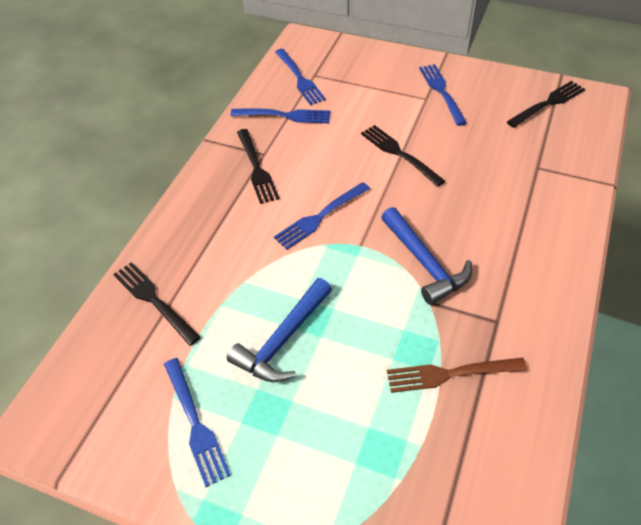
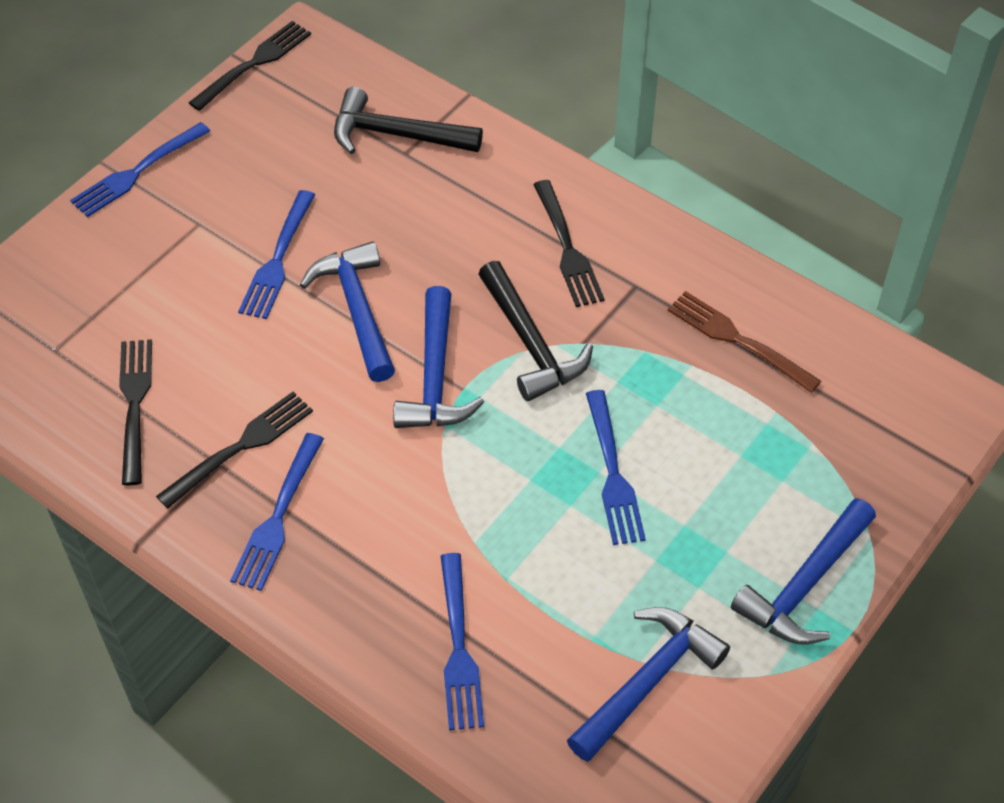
black hammer: 0 -> 2
blue hammer: 2 -> 4

